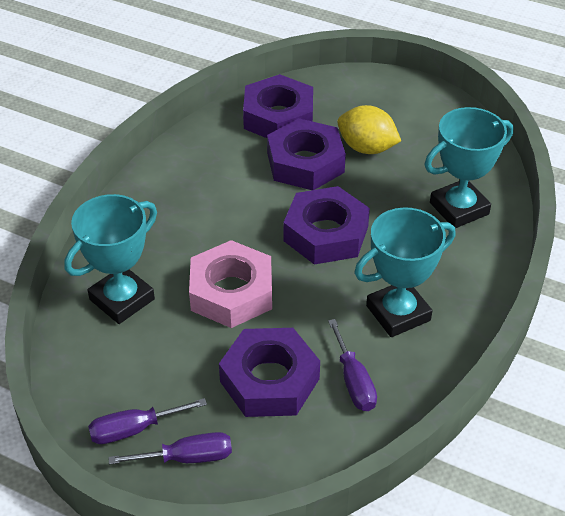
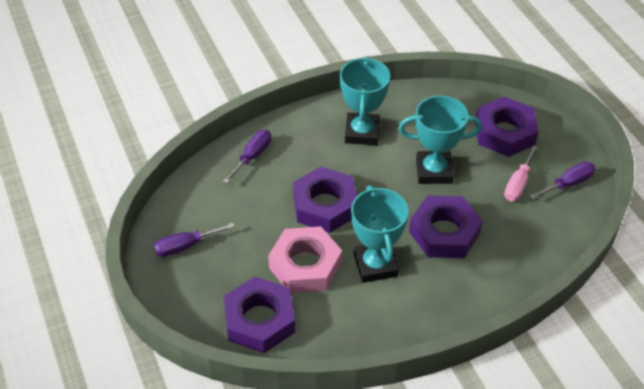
pink screwdriver: 0 -> 1
yellow lemon: 1 -> 0

